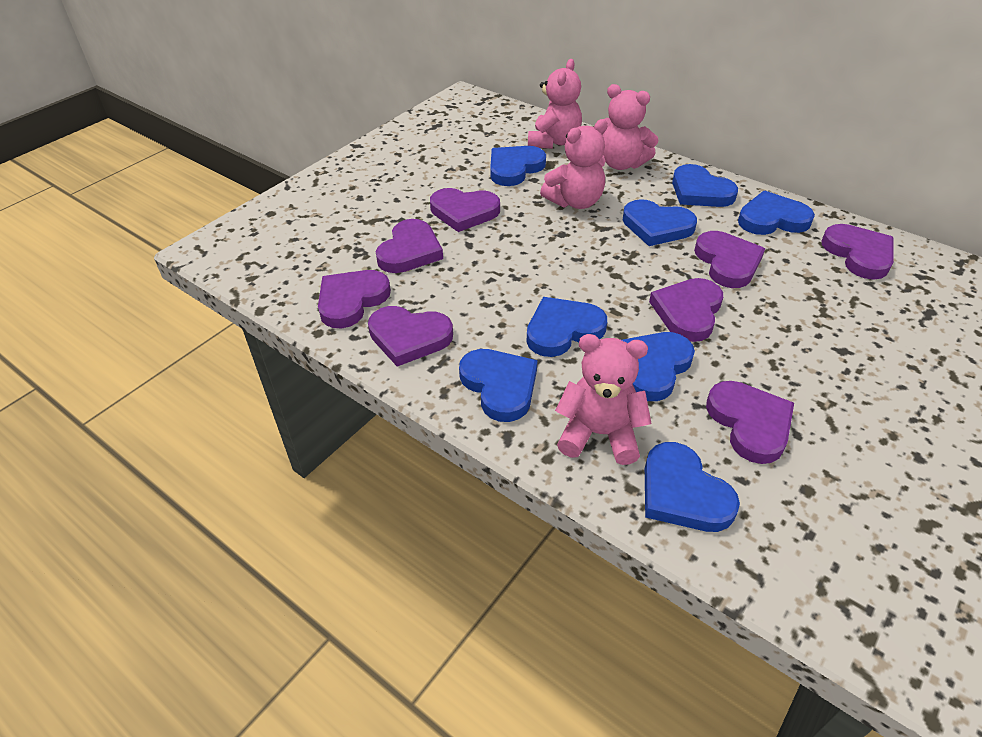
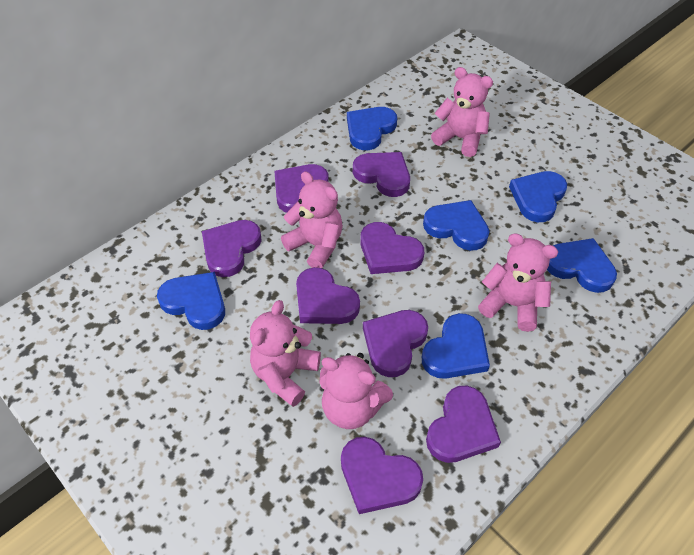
blue heart: 8 -> 6
pink teddy bear: 4 -> 5

